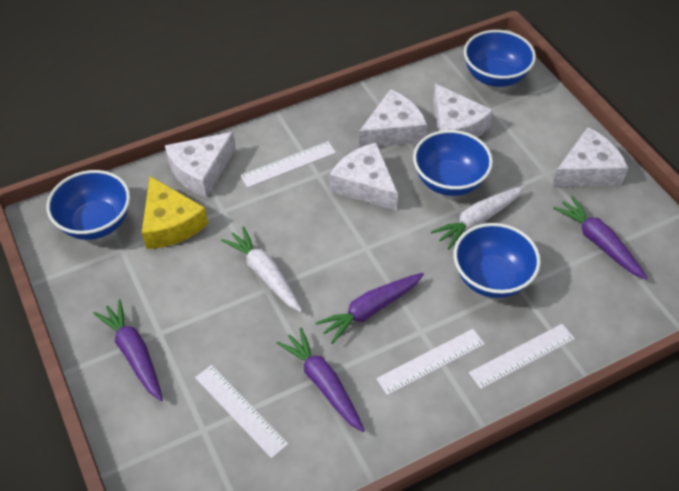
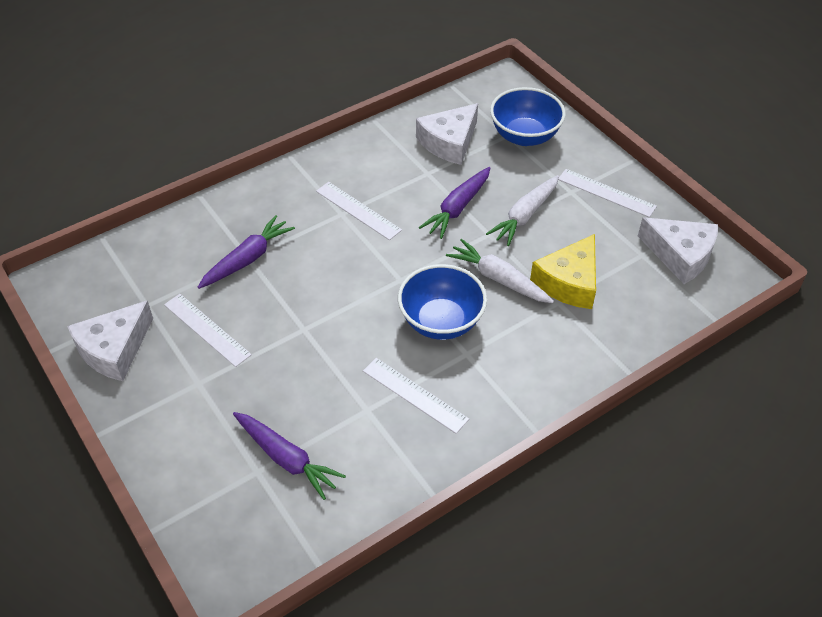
blue bowl: 4 -> 2
purple carrot: 4 -> 3
white cheese: 5 -> 3

